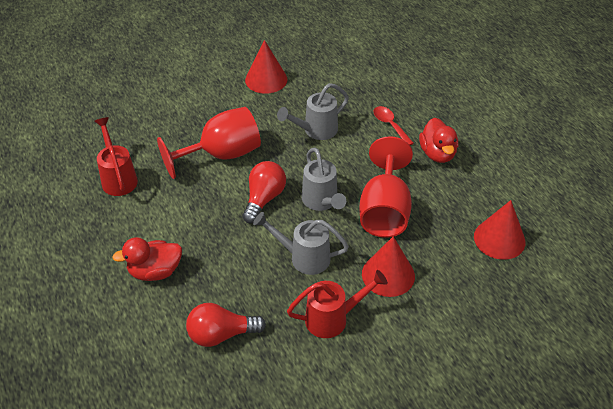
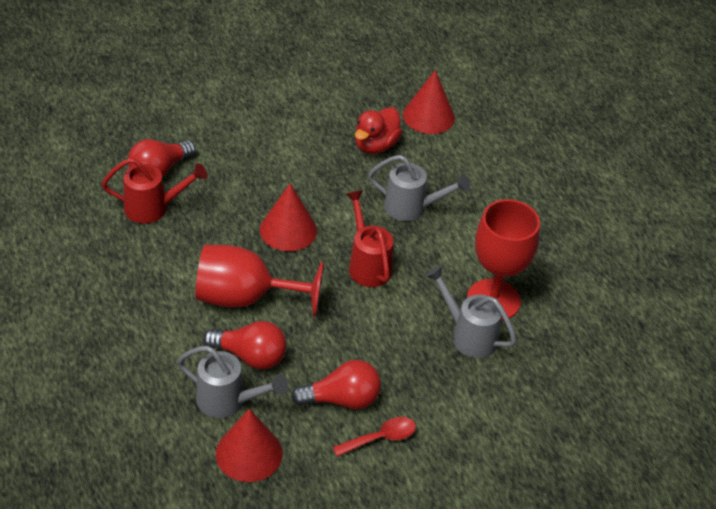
red duck: 2 -> 1
red light bulb: 2 -> 3

